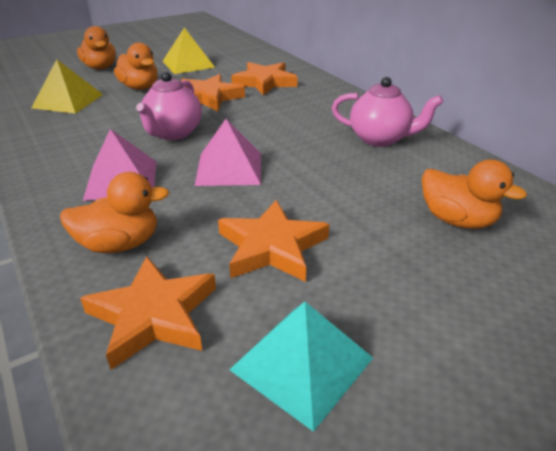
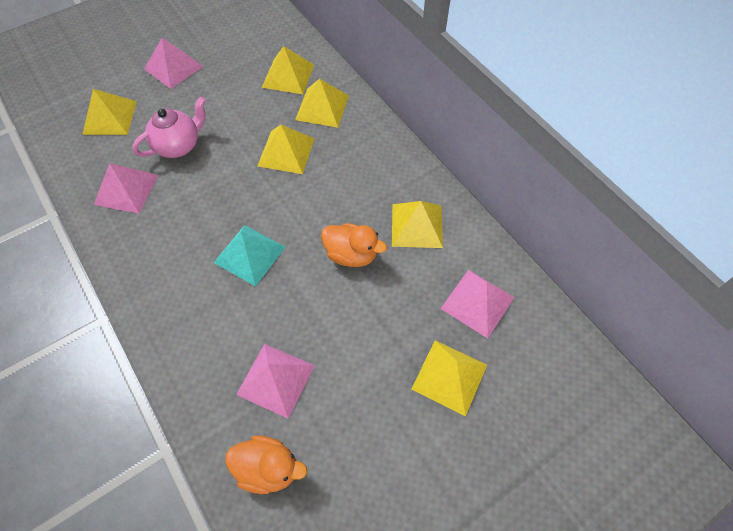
orange duck: 4 -> 2
orange star: 4 -> 0
pink pyramid: 2 -> 4
pink teapot: 2 -> 1
yellow pyramid: 2 -> 6

